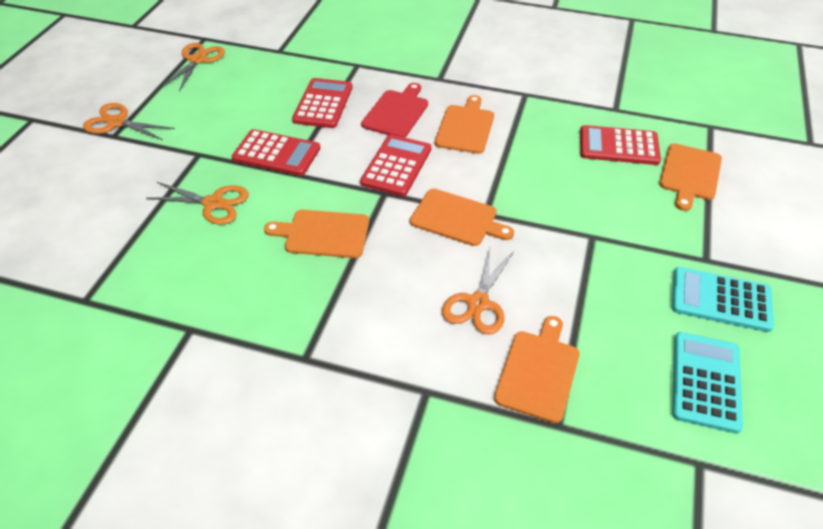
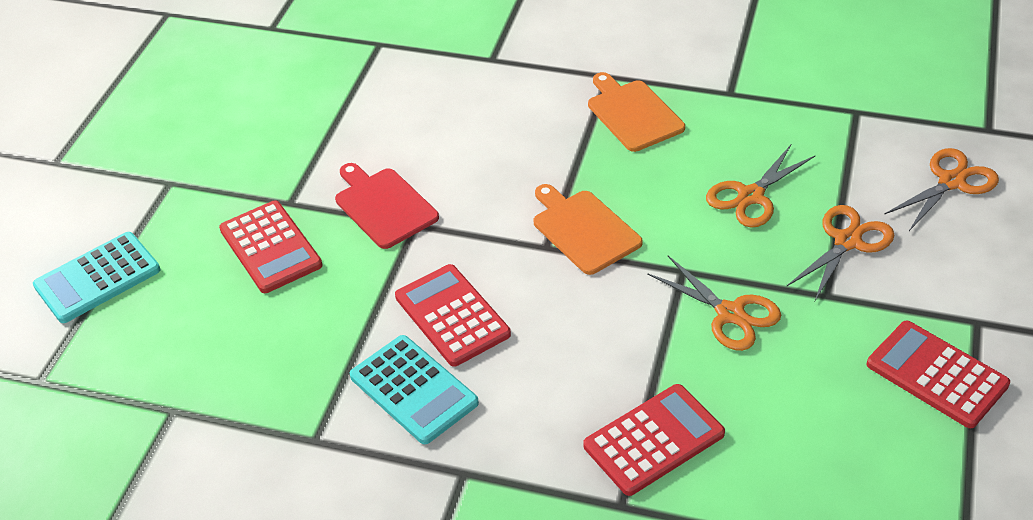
orange cutting board: 5 -> 2

